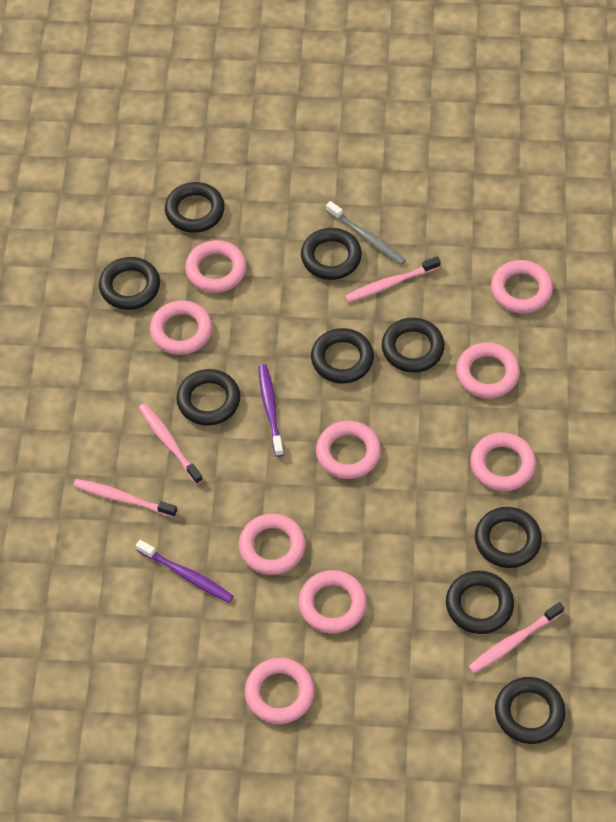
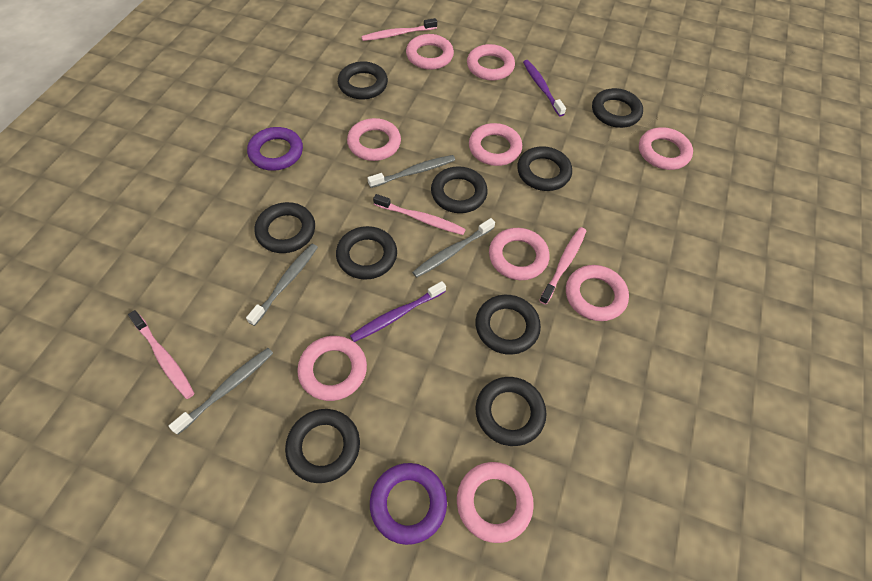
grey toothbrush: 1 -> 4
purple ring: 0 -> 2

